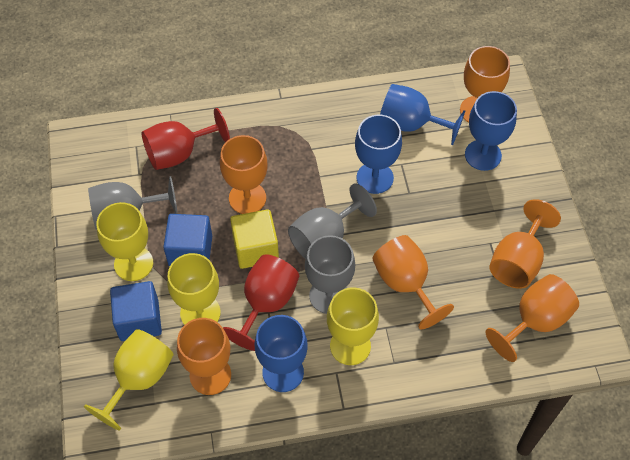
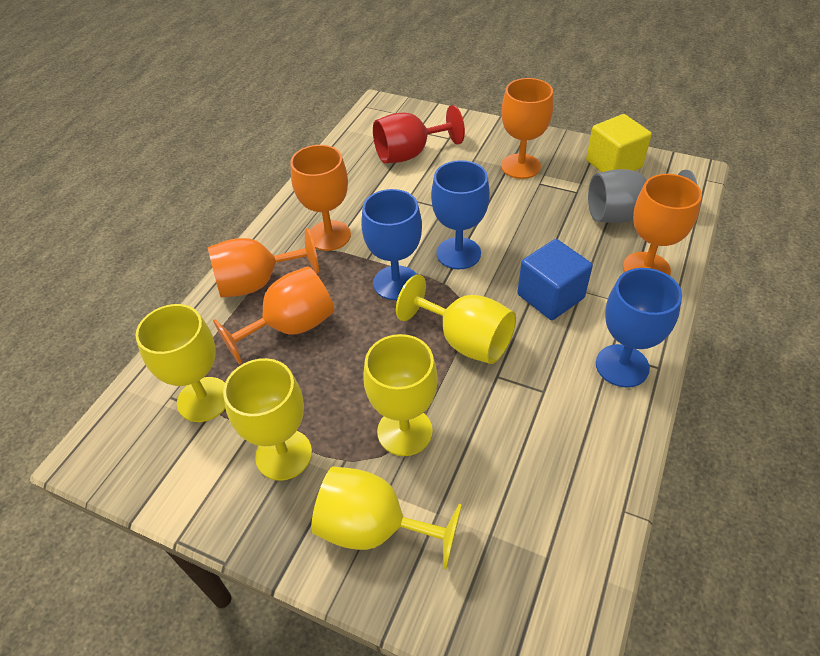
blue cube: 2 -> 1
blue goblet: 4 -> 3
grey goblet: 3 -> 1
orange goblet: 6 -> 5
red goblet: 2 -> 1
yellow goblet: 4 -> 5

